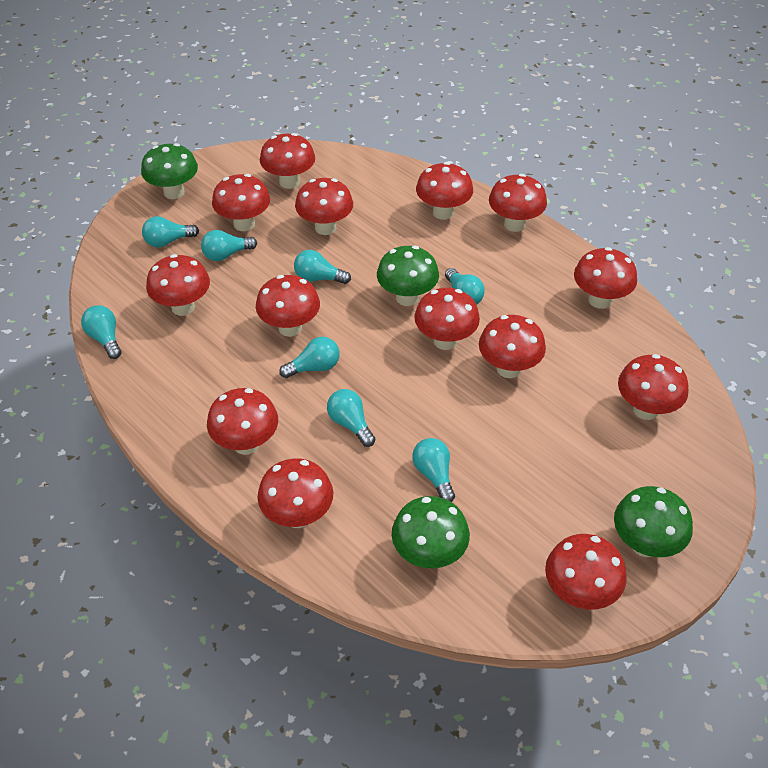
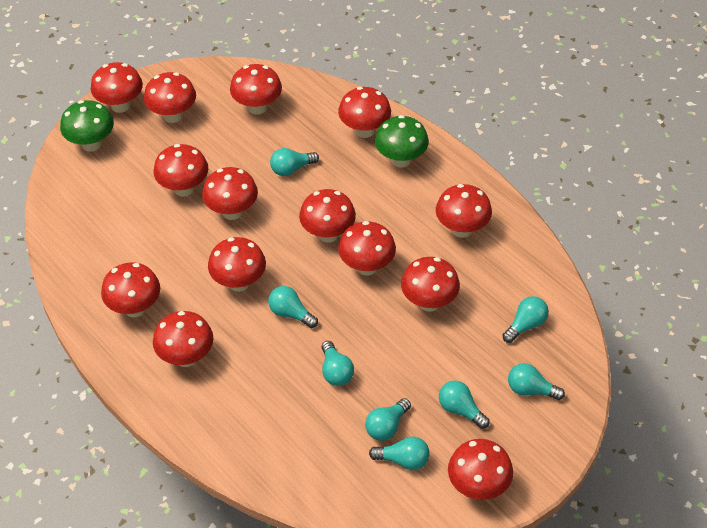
green mushroom: 4 -> 2

